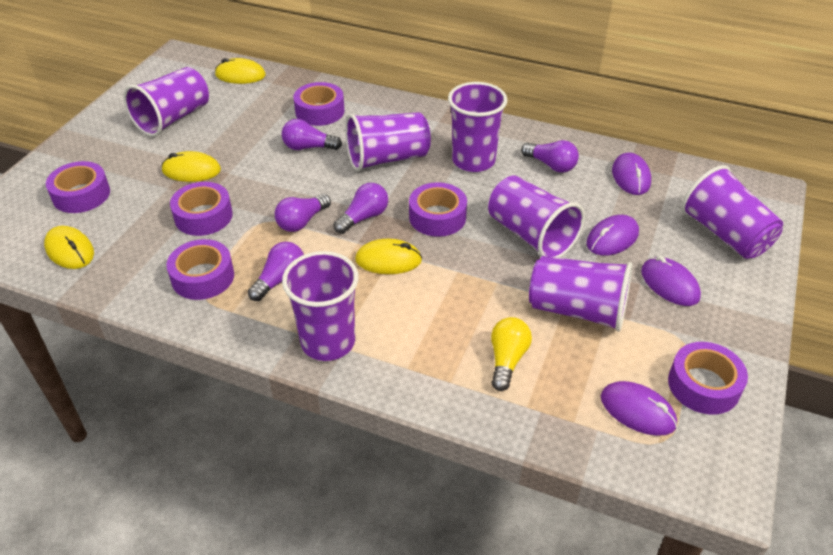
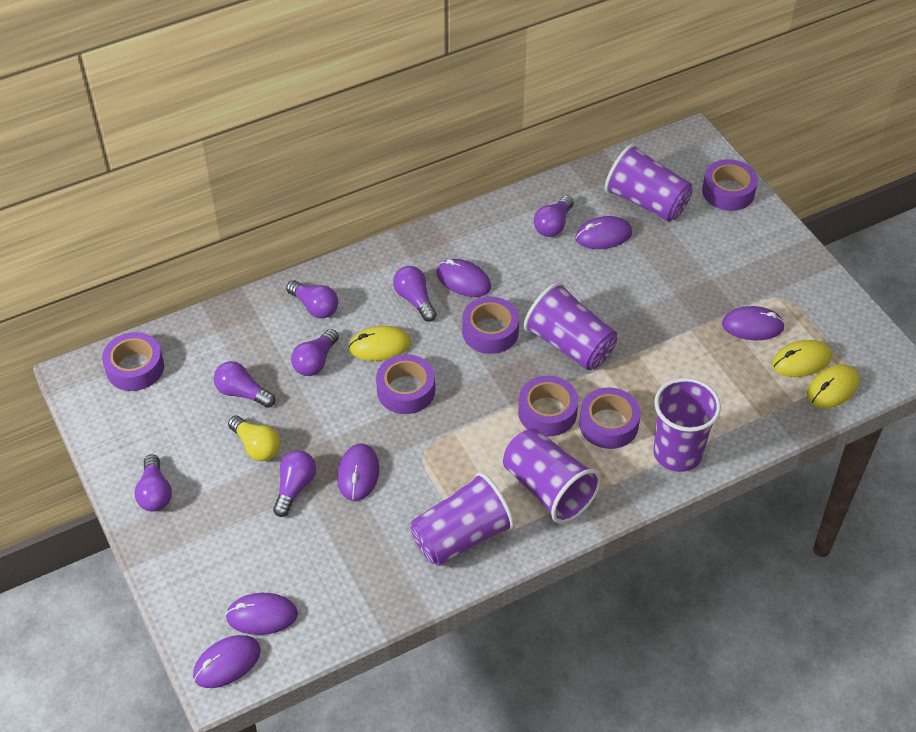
purple cup: 7 -> 5
purple light bulb: 5 -> 7
purple mouse: 4 -> 6
yellow mouse: 4 -> 3

